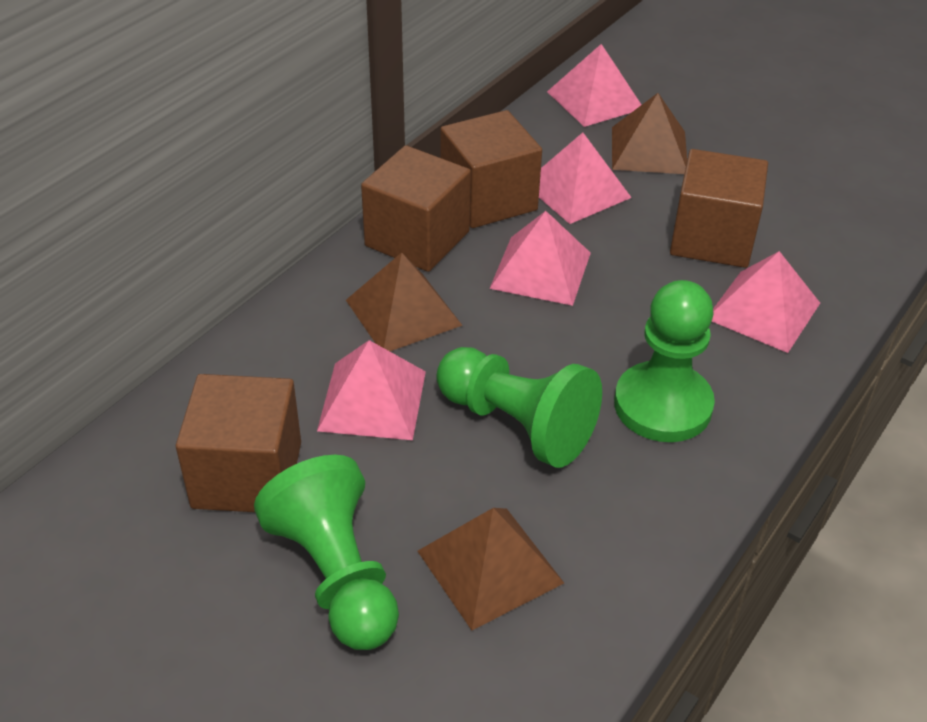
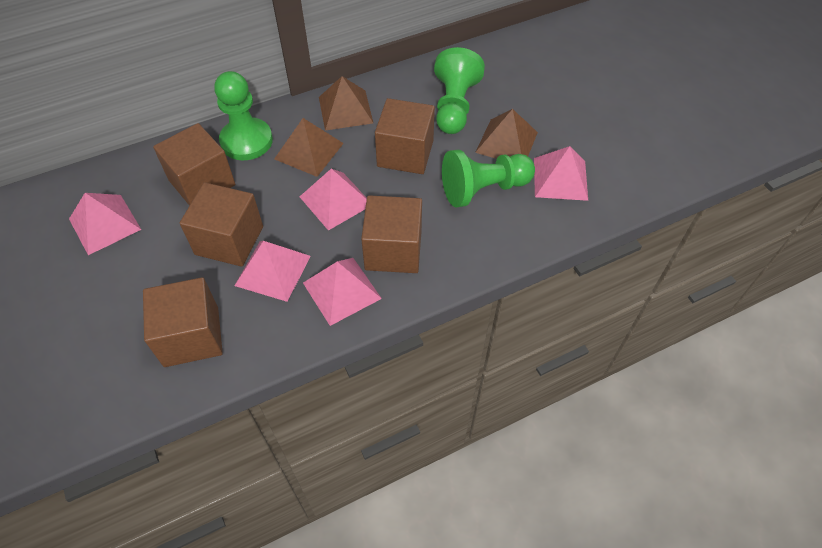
brown cube: 4 -> 5

